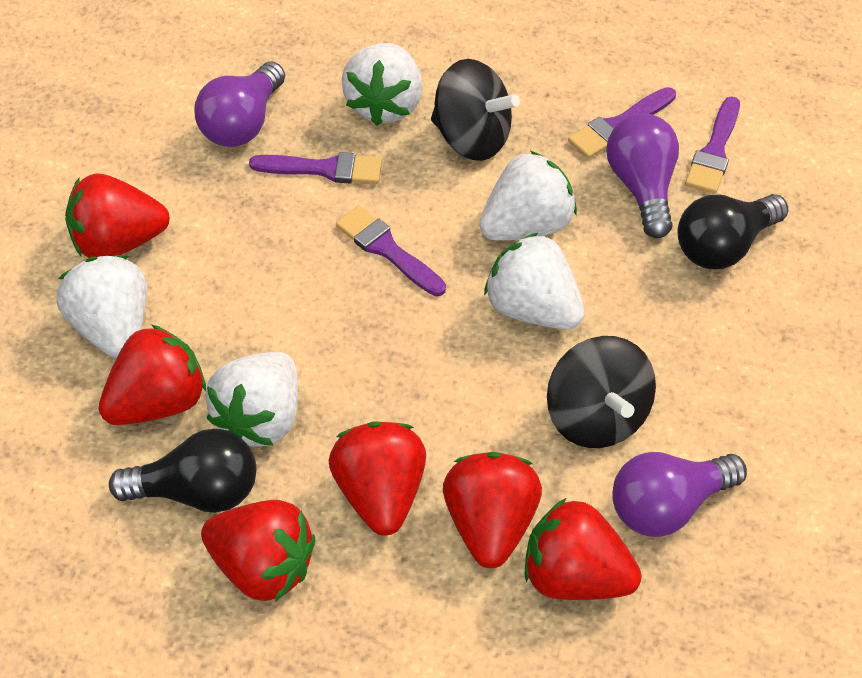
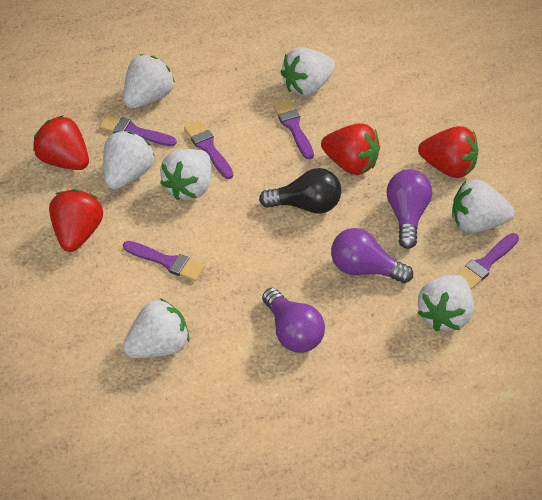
black light bulb: 2 -> 1
black spinning top: 2 -> 0
purple brush: 4 -> 5
red strawberry: 6 -> 4
white strawberry: 5 -> 7

